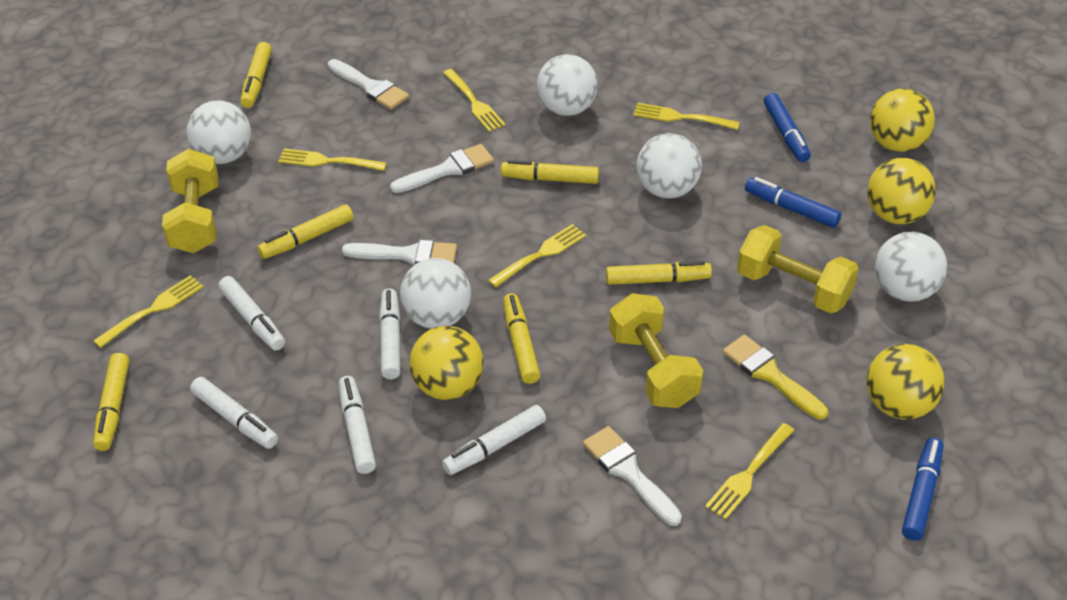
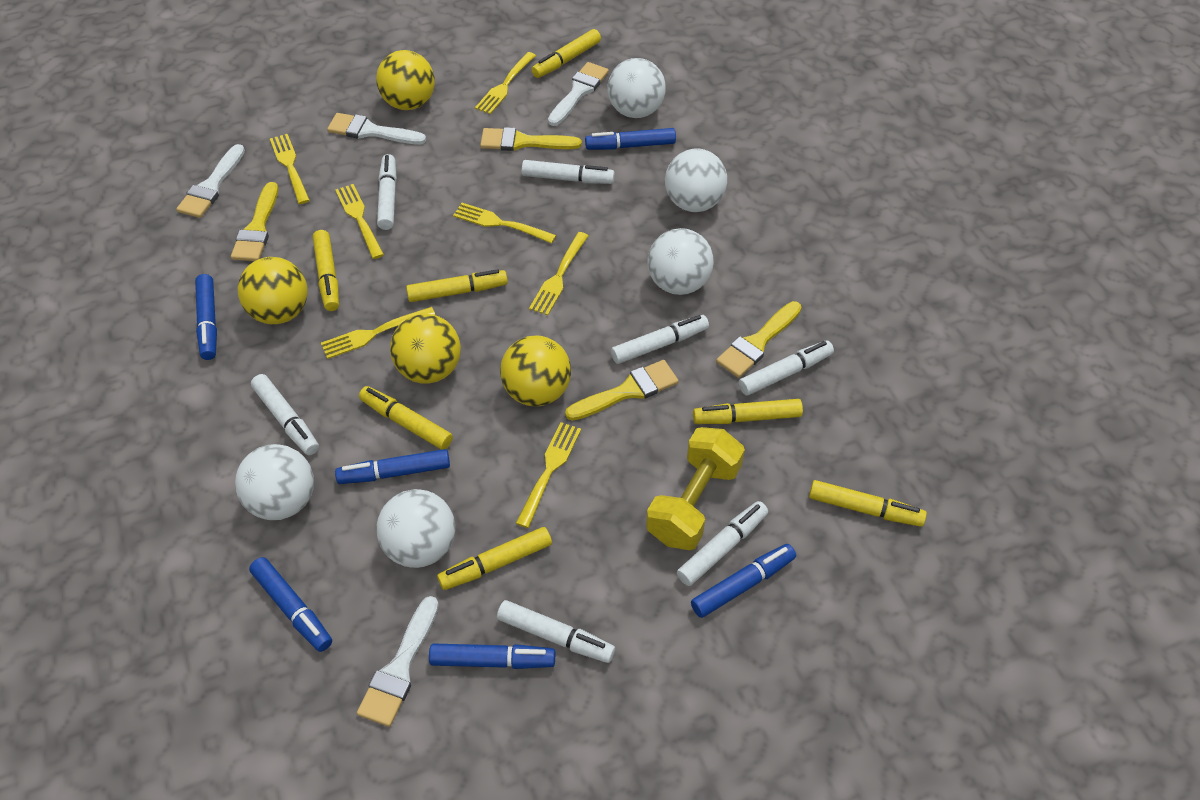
blue marker: 3 -> 6
white marker: 5 -> 7
yellow brush: 1 -> 4
yellow dumbbell: 3 -> 1
yellow fork: 6 -> 7
yellow marker: 6 -> 7

